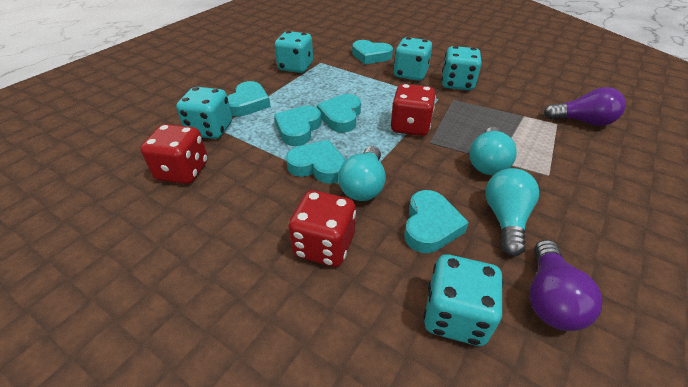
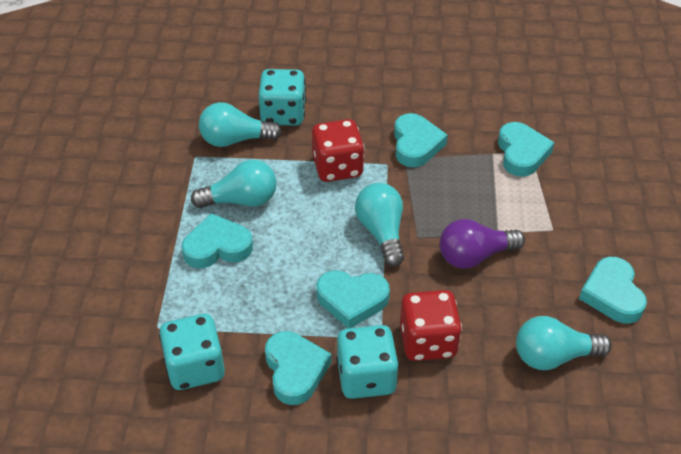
purple light bulb: 2 -> 1
red dice: 3 -> 2
turquoise dice: 5 -> 3
turquoise light bulb: 3 -> 4

